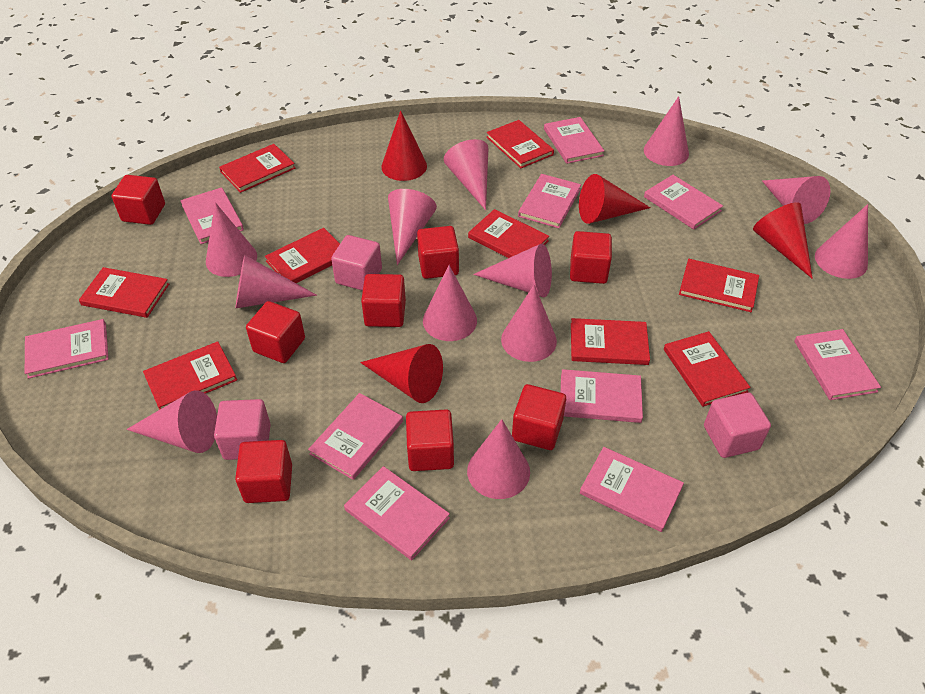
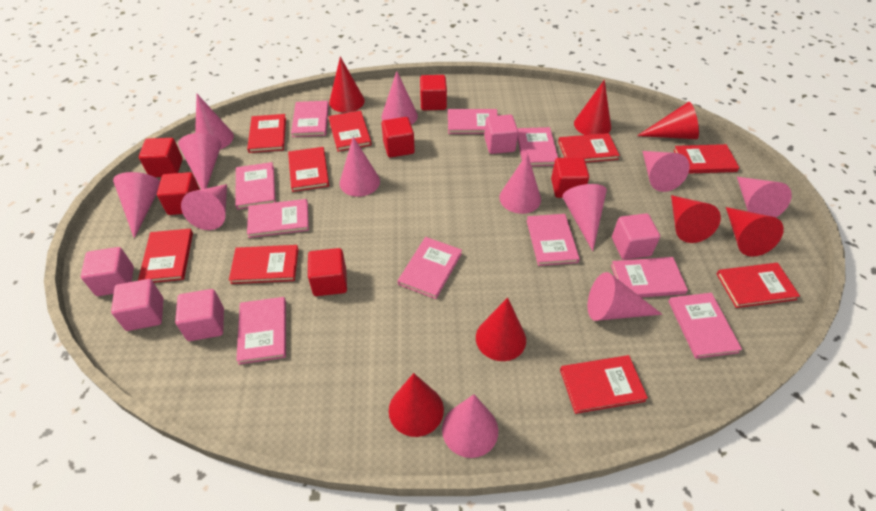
pink cube: 3 -> 5
red cone: 4 -> 7
red cube: 8 -> 6

